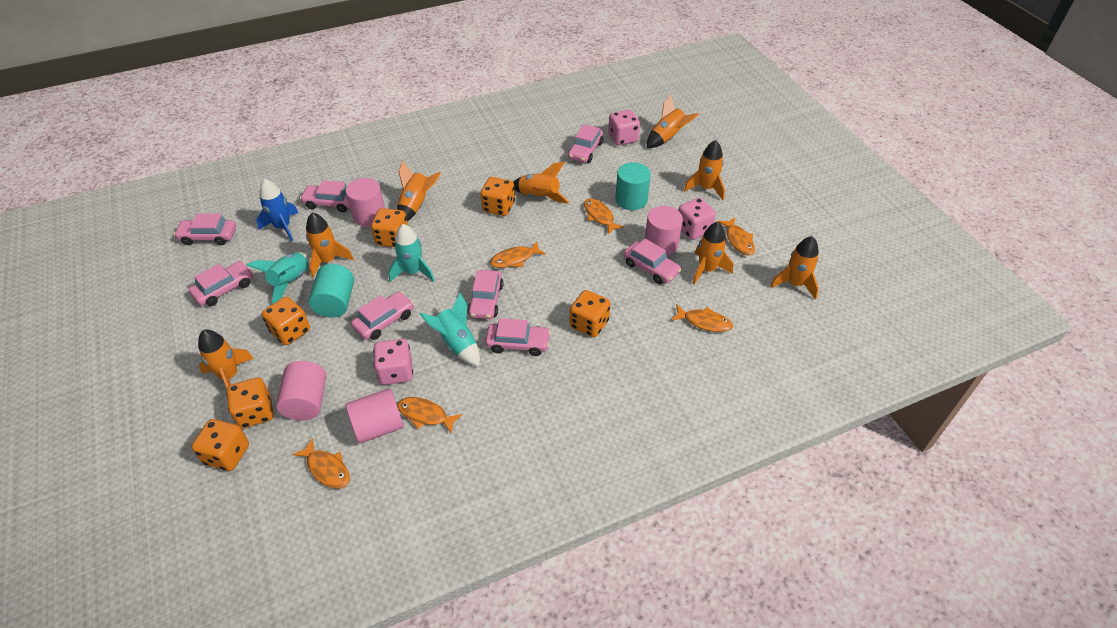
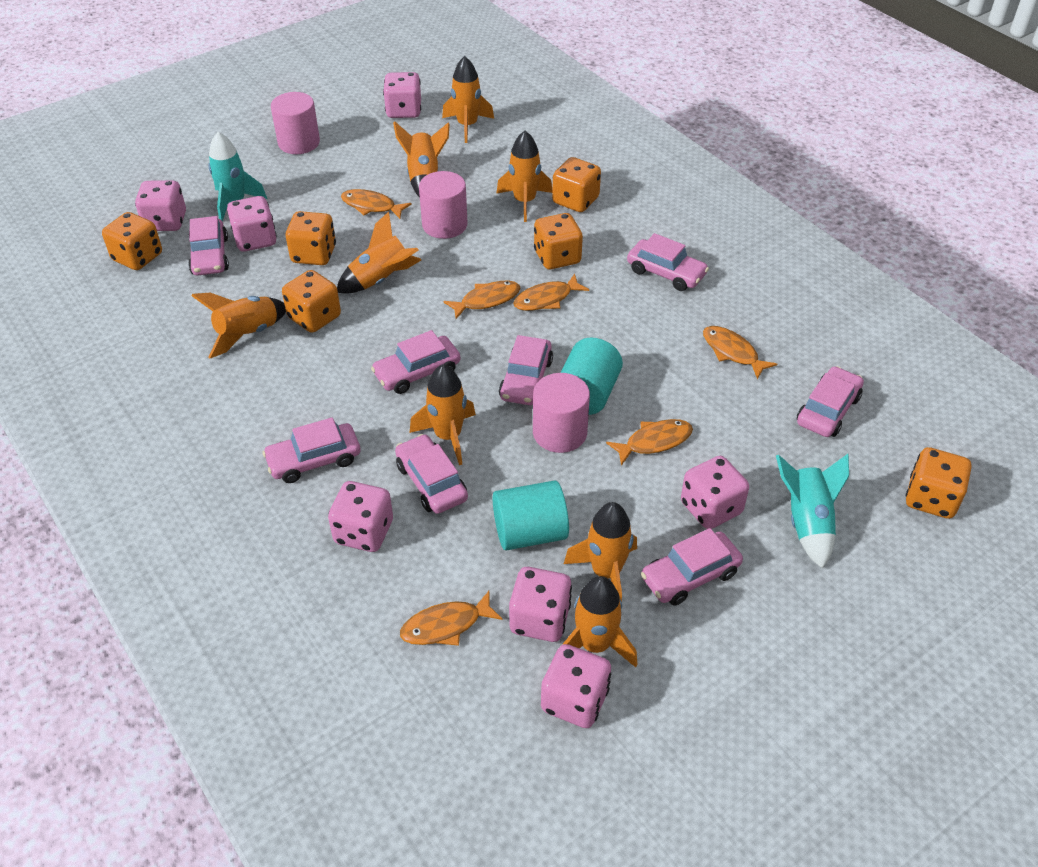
blue rocket: 1 -> 0
pink cylinder: 4 -> 3
pink dice: 3 -> 7
turquoise rocket: 3 -> 2

